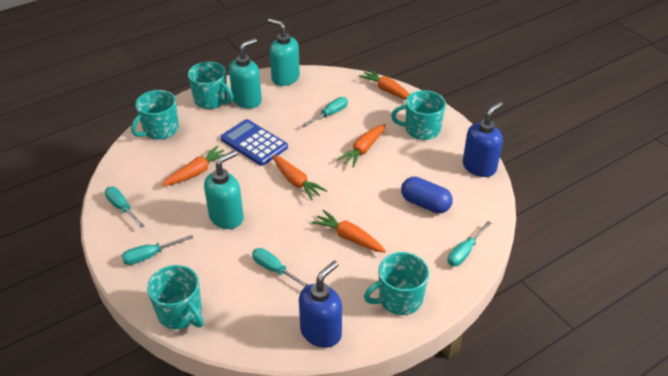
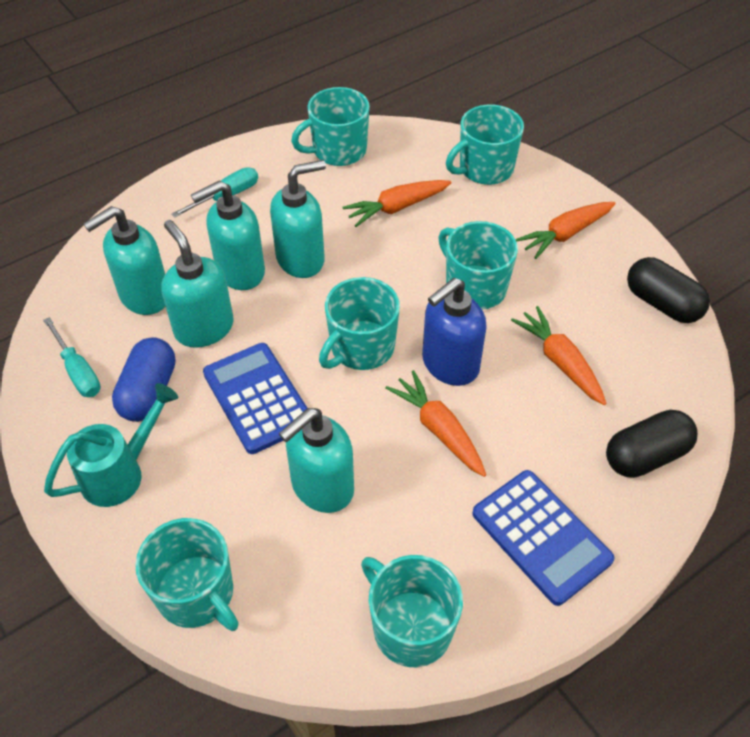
black capsule: 0 -> 2
blue calculator: 1 -> 2
blue soap dispenser: 2 -> 1
orange carrot: 5 -> 4
turquoise mug: 5 -> 6
turquoise screwdriver: 5 -> 2
turquoise soap dispenser: 3 -> 5
turquoise watering can: 0 -> 1

